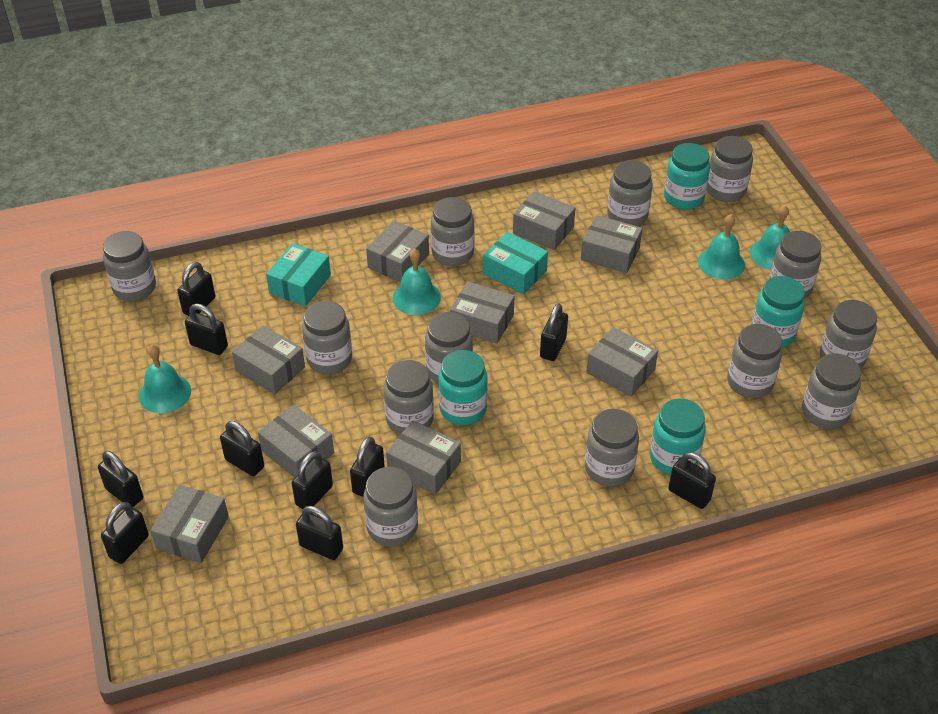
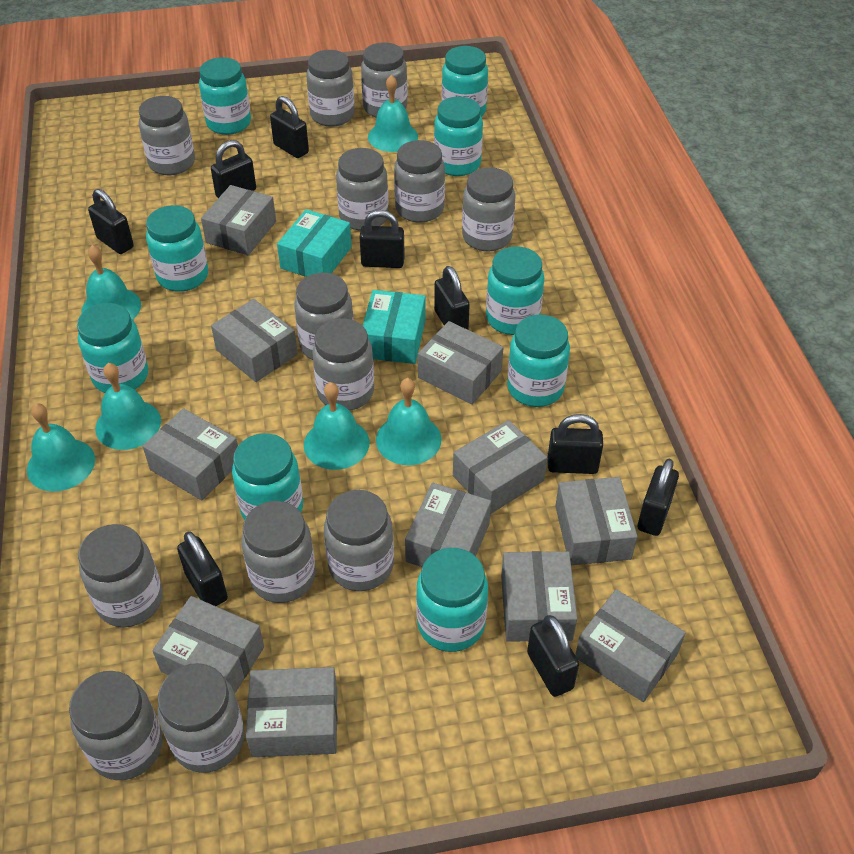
black padlock: 10 -> 9
grey box: 9 -> 11
turquoise bell: 4 -> 6
turquoise jar: 4 -> 9

